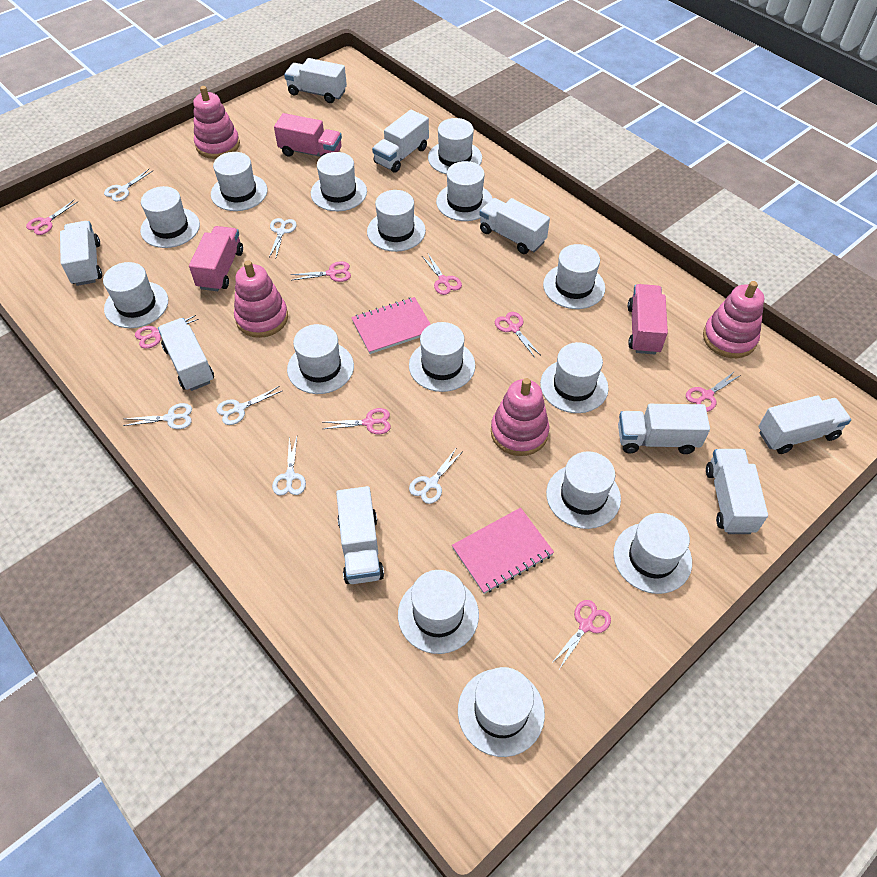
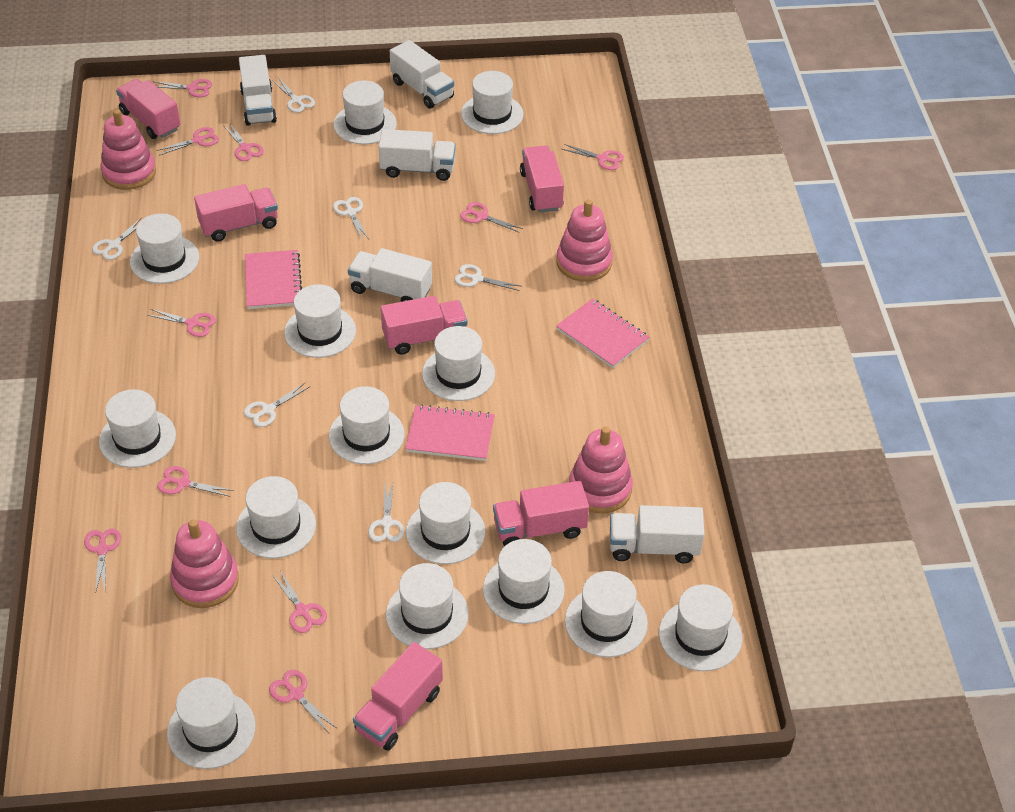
pink notebook: 2 -> 3
pink scissors: 8 -> 10
pink truck: 3 -> 6
white hat: 15 -> 14
white truck: 9 -> 5

